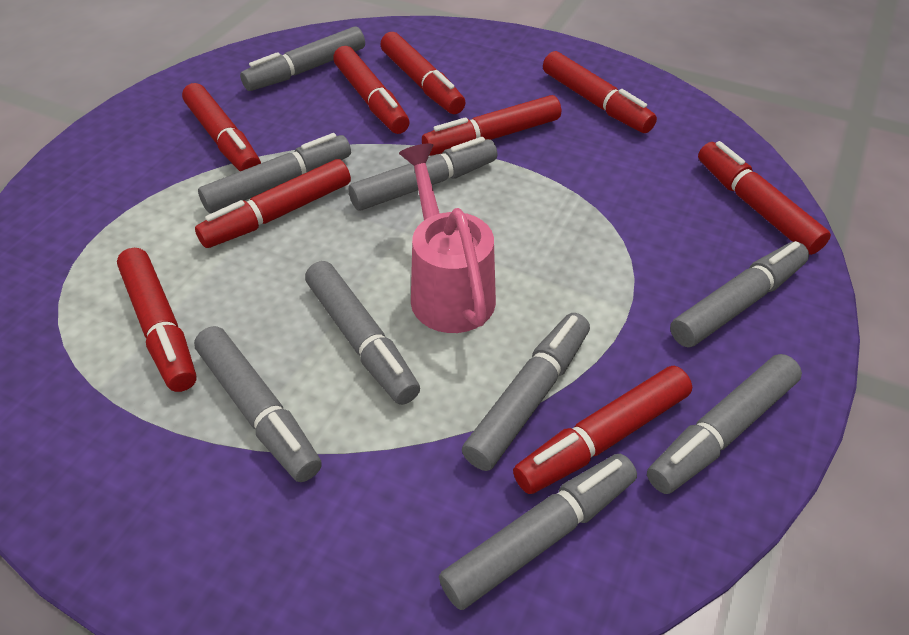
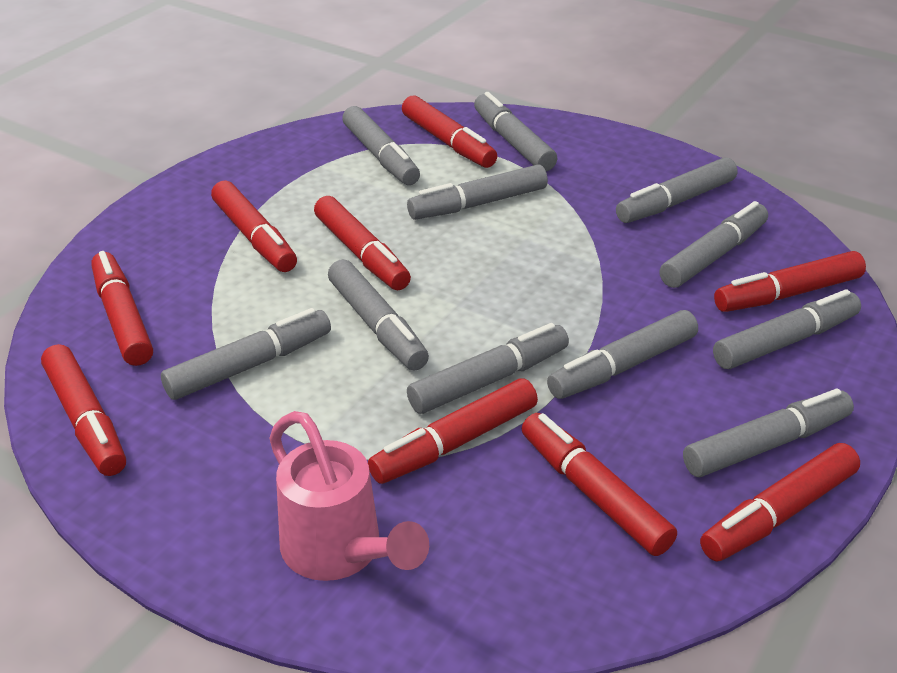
grey marker: 9 -> 11

